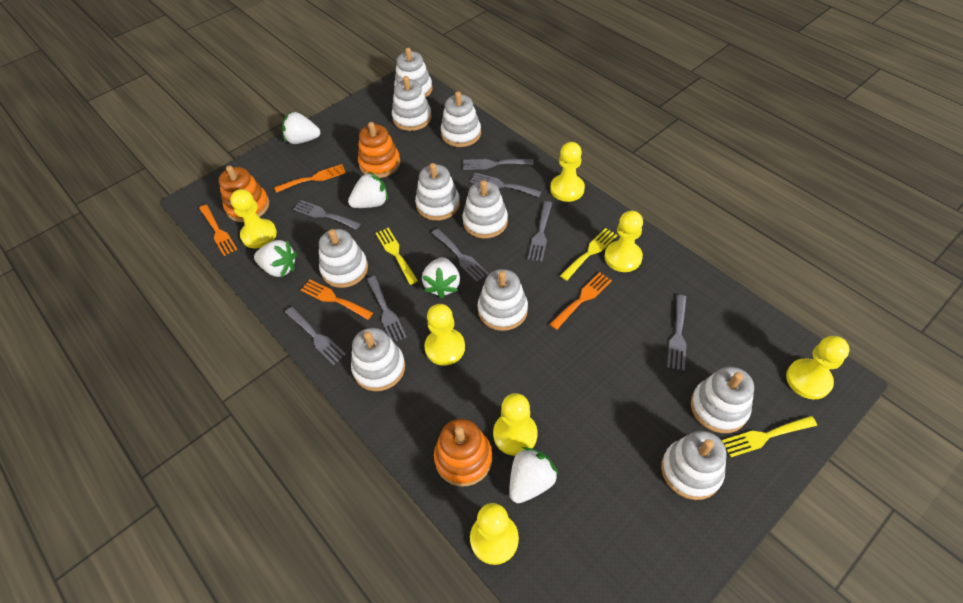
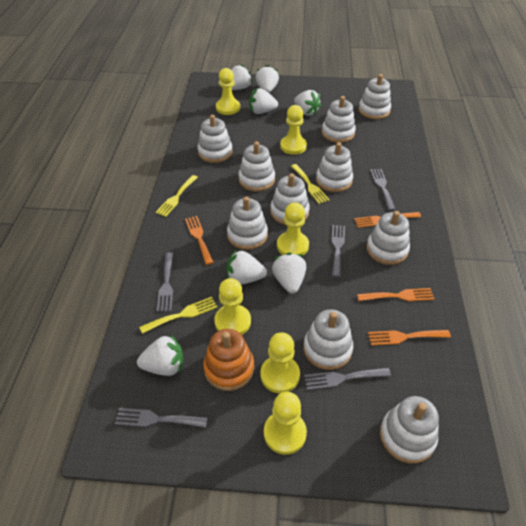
grey fork: 8 -> 5
orange stacking toy: 3 -> 1
white strawberry: 5 -> 7
yellow pawn: 7 -> 6

